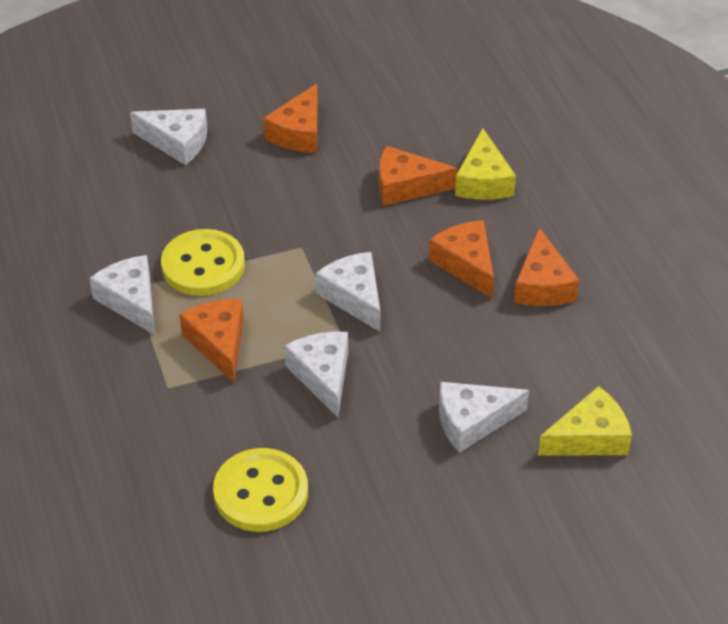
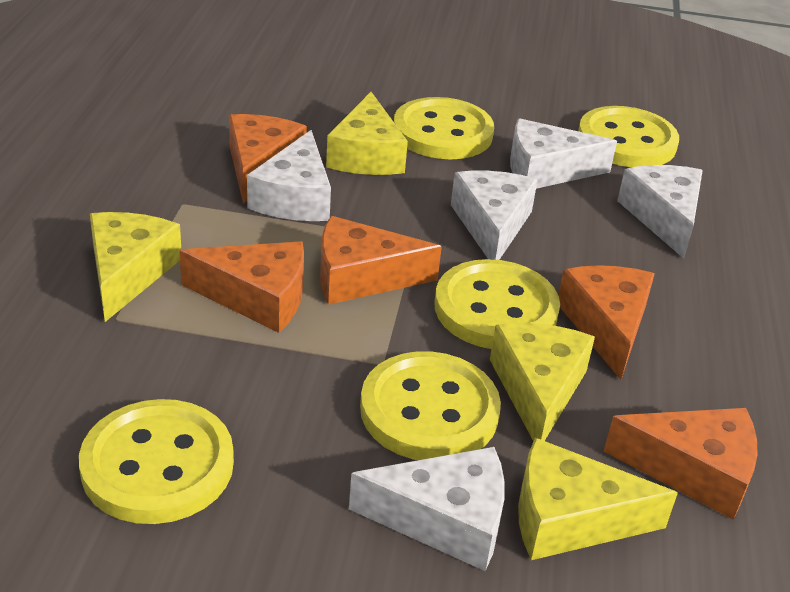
yellow button: 2 -> 5
yellow cheese: 2 -> 4

